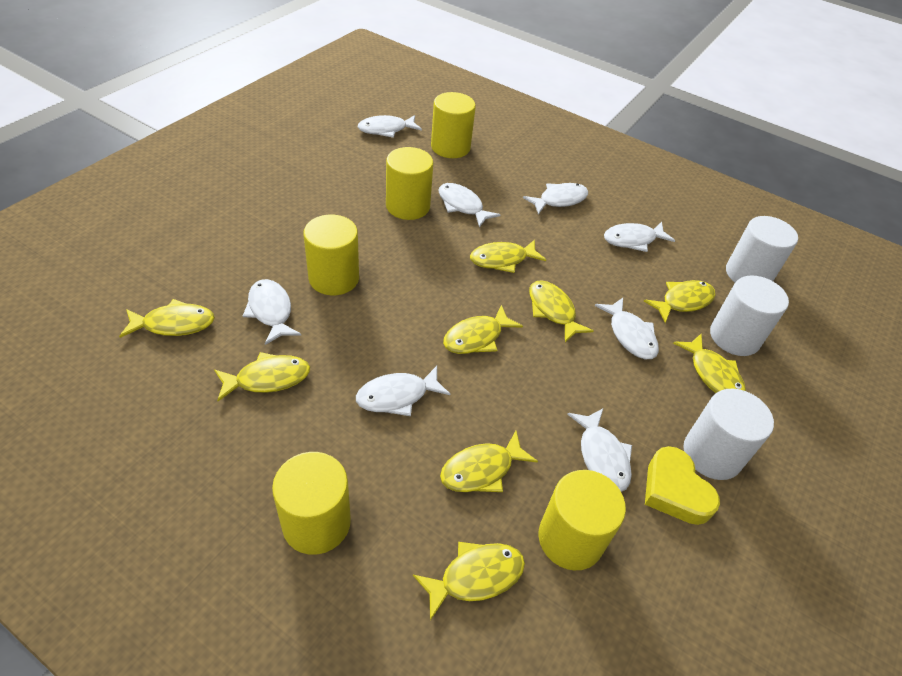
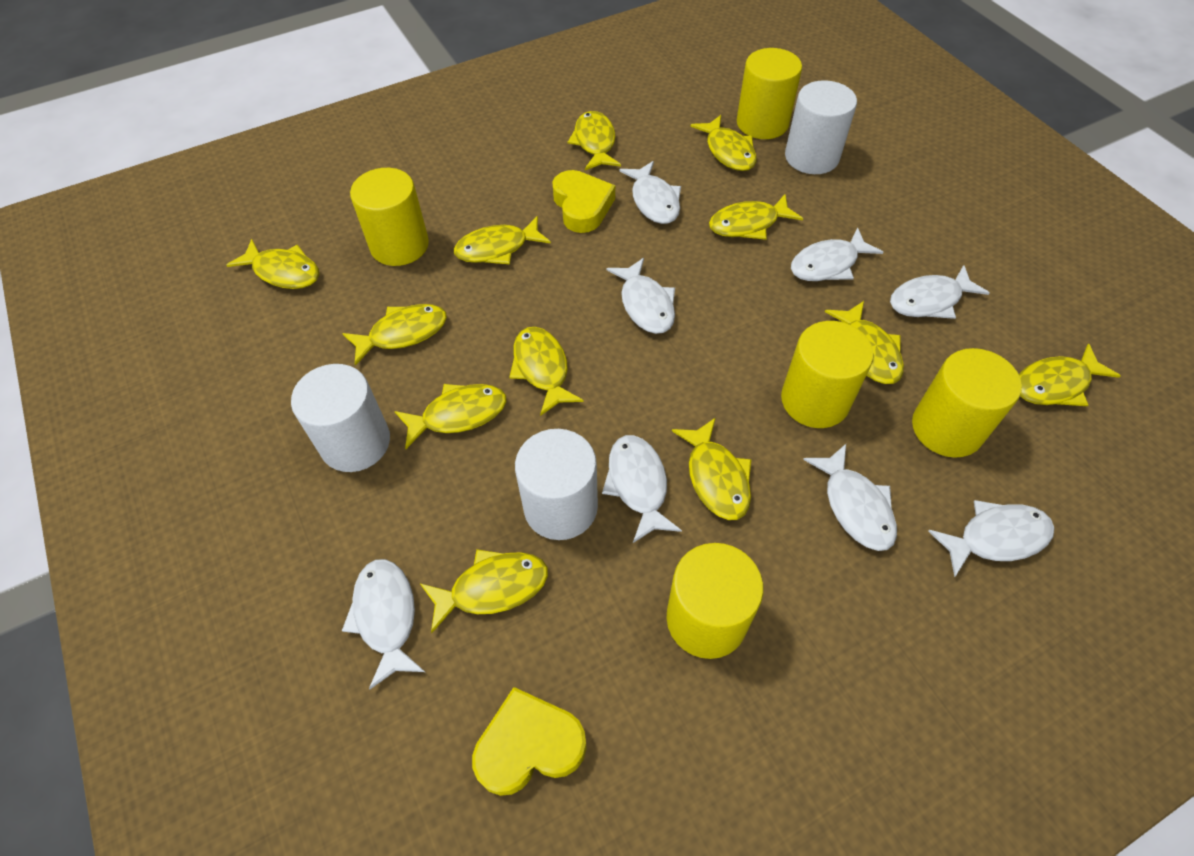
yellow fish: 9 -> 12
yellow heart: 1 -> 2

